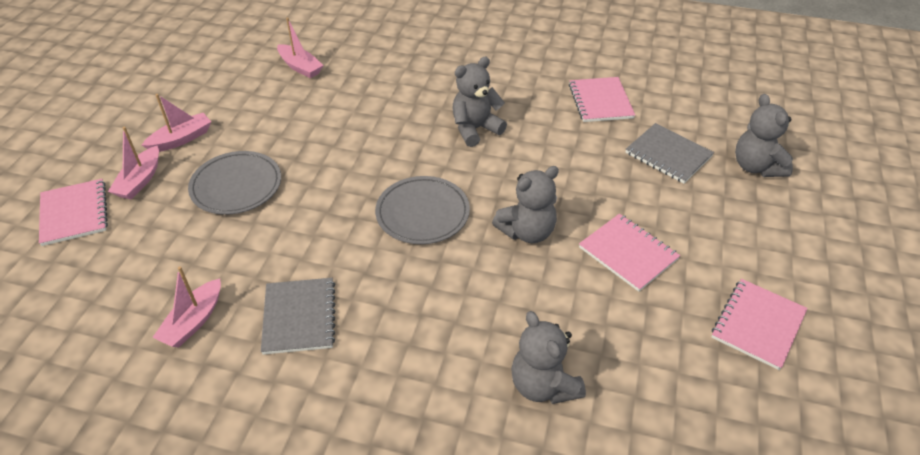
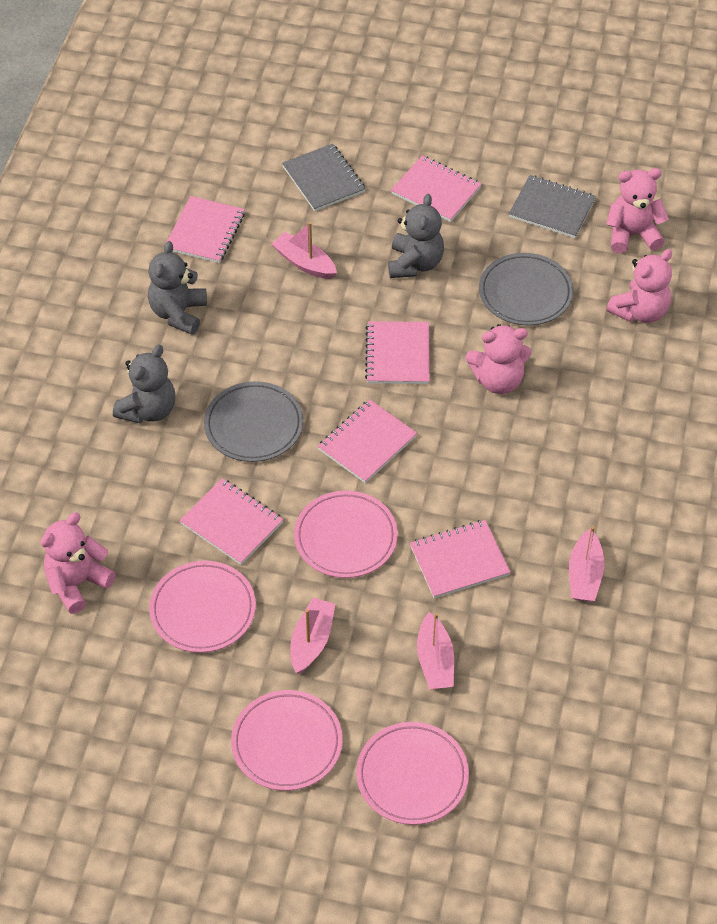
grey teddy bear: 4 -> 3
pink notebook: 4 -> 6
pink plate: 0 -> 4
pink teddy bear: 0 -> 4

